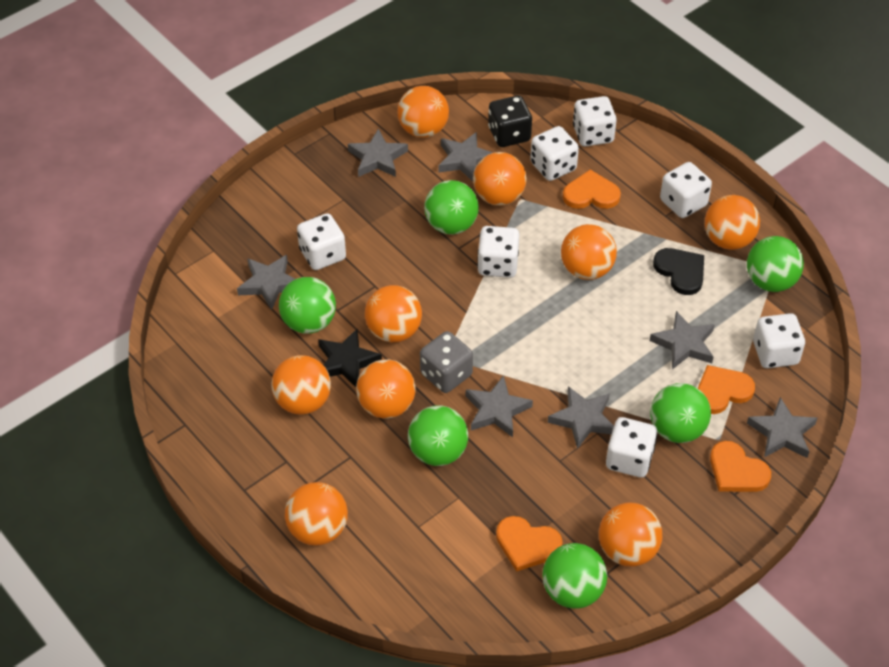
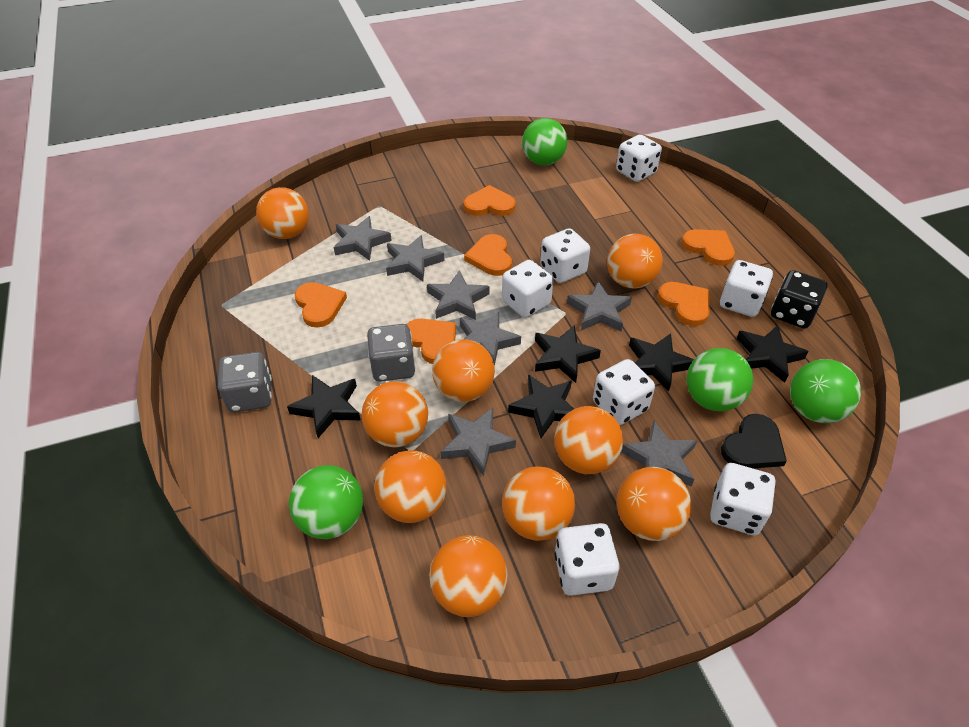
black star: 1 -> 5
green ball: 6 -> 4
grey dice: 1 -> 2
orange heart: 4 -> 6

